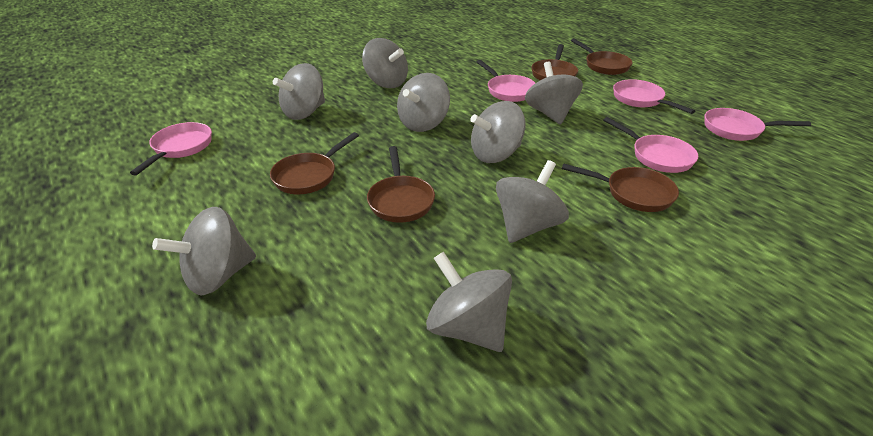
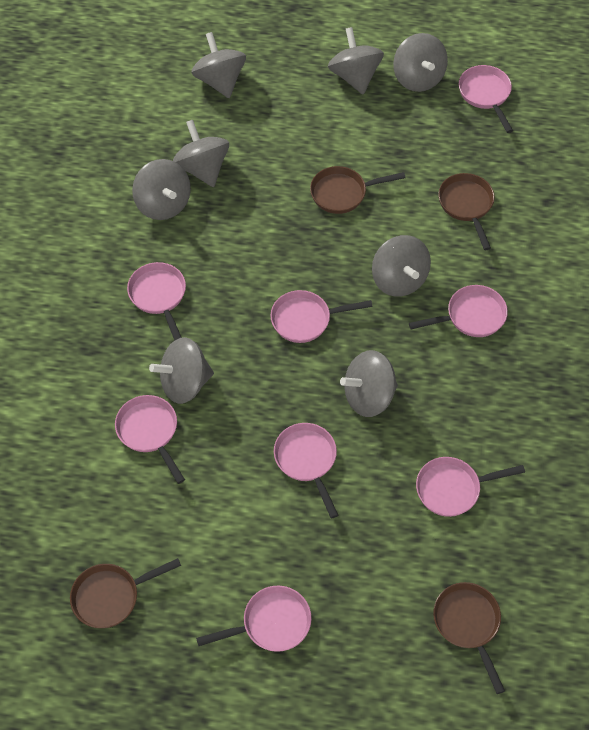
brown pan: 5 -> 4
pink pan: 5 -> 8

